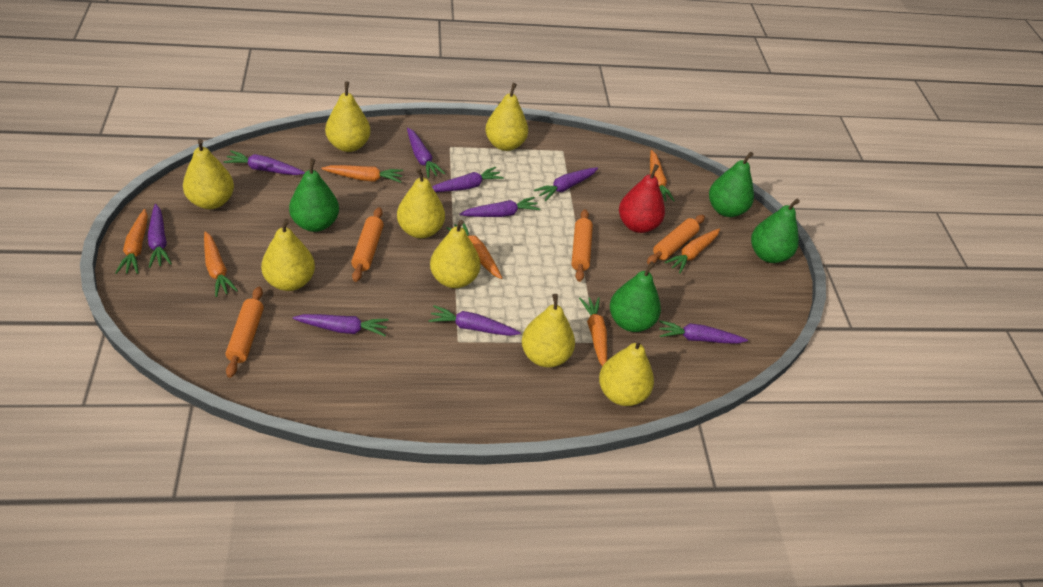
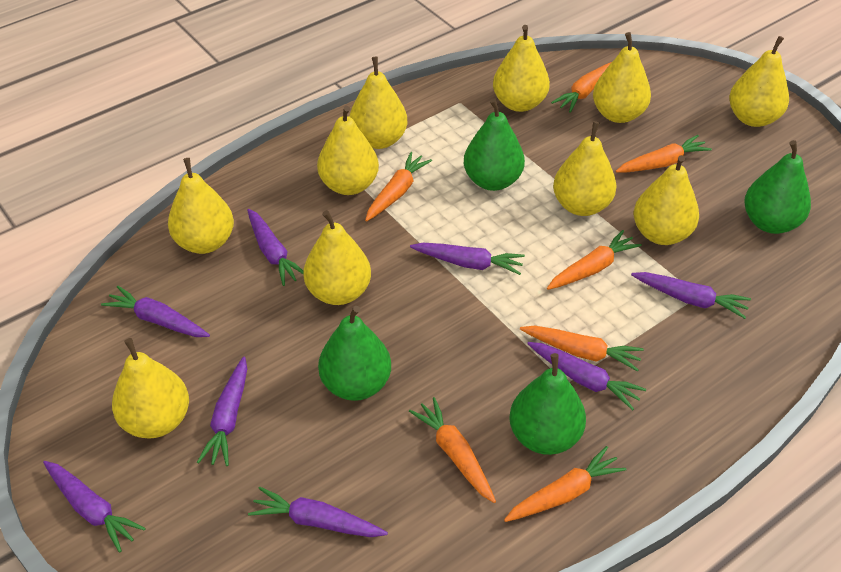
orange rolling pin: 4 -> 0
purple carrot: 9 -> 8
red pear: 1 -> 0
yellow pear: 8 -> 10

